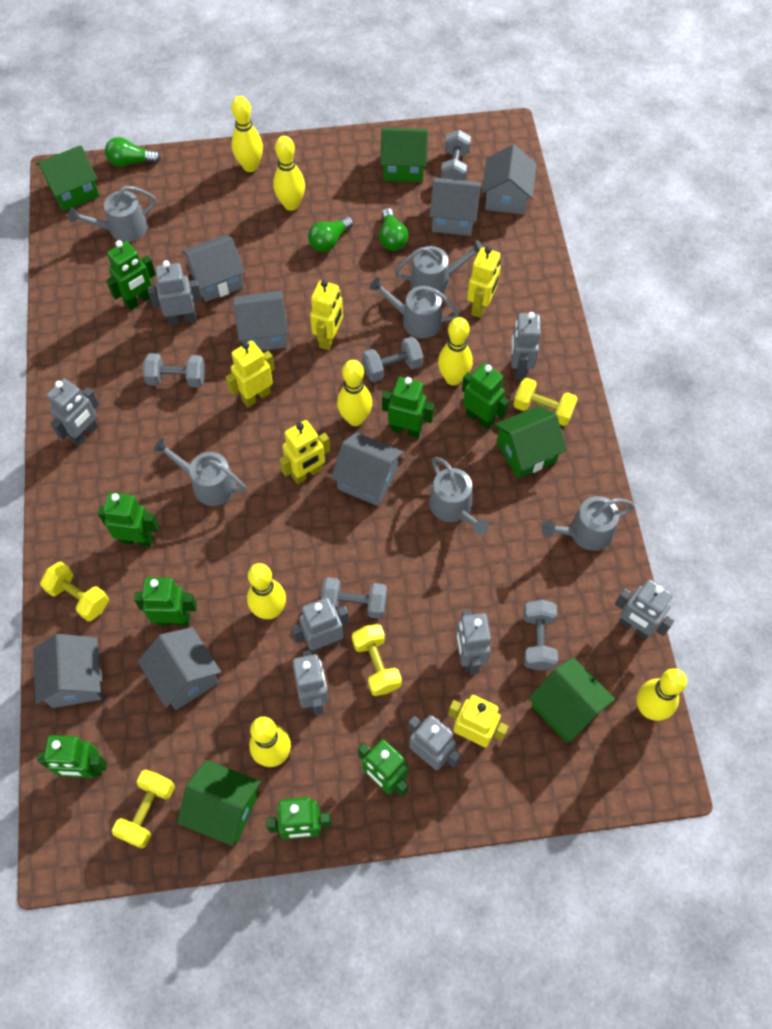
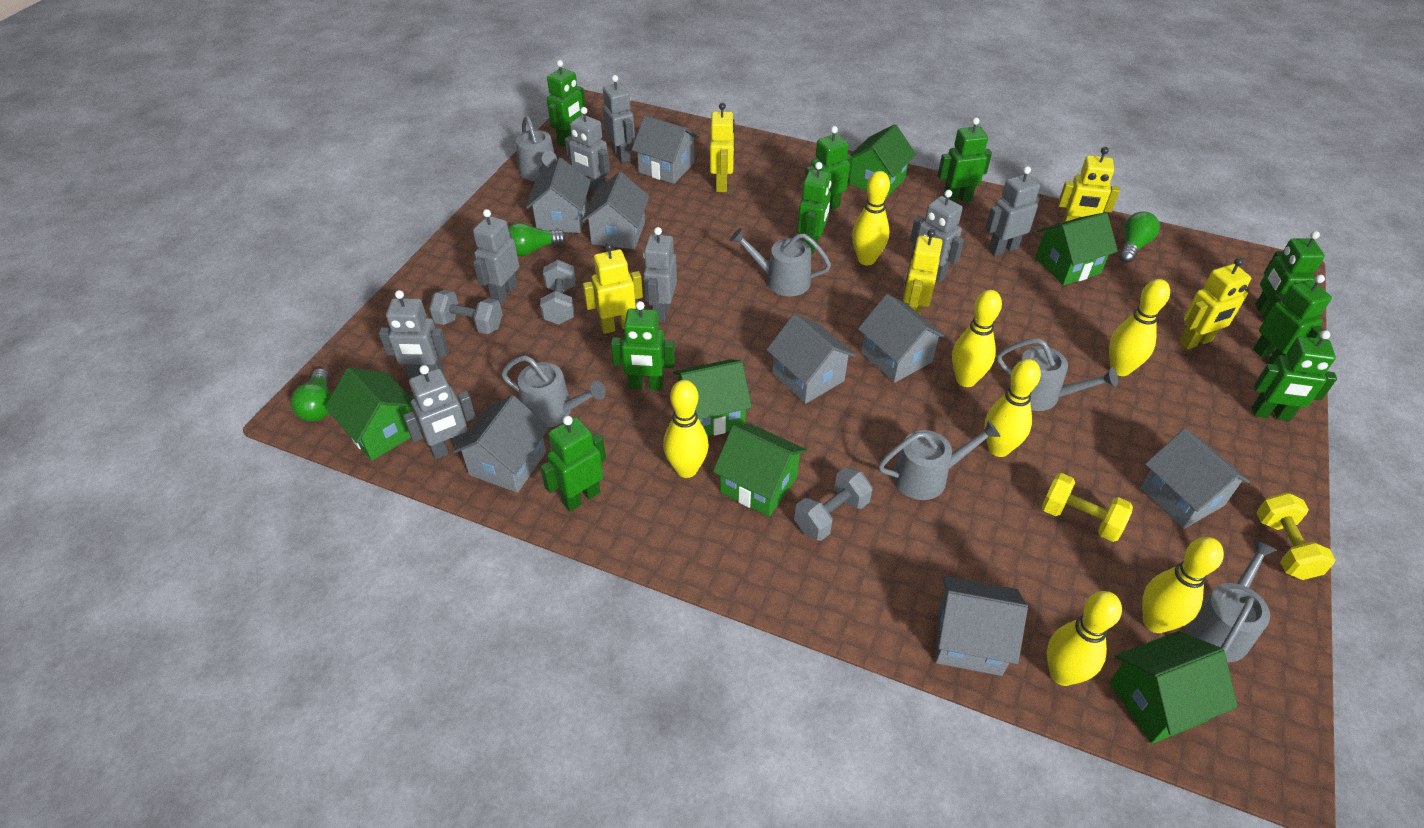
green house: 5 -> 6
green robot: 8 -> 9
grey dumbbell: 5 -> 3
grey house: 7 -> 8
yellow dumbbell: 4 -> 2

